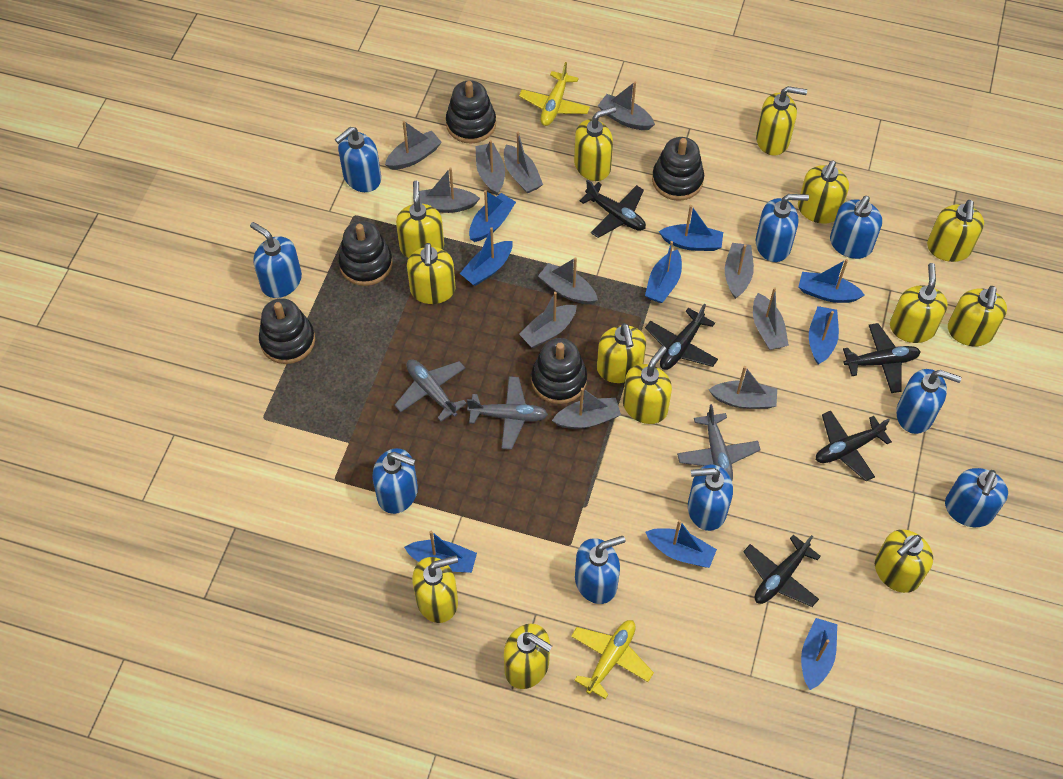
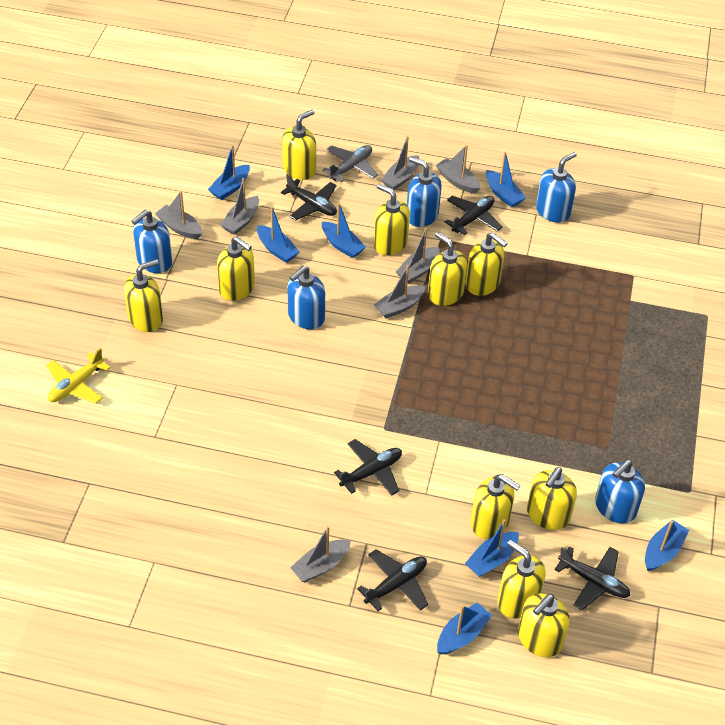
black stacking toy: 5 -> 0
blue boat: 9 -> 7
blue soap dispenser: 9 -> 5
grey boat: 11 -> 7
grey plane: 3 -> 1
yellow plane: 2 -> 1
yellow soap dispenser: 13 -> 10

